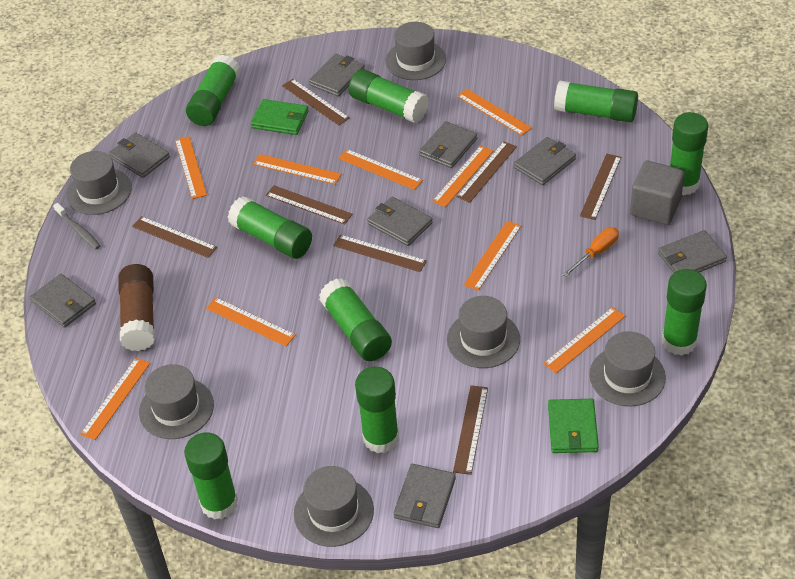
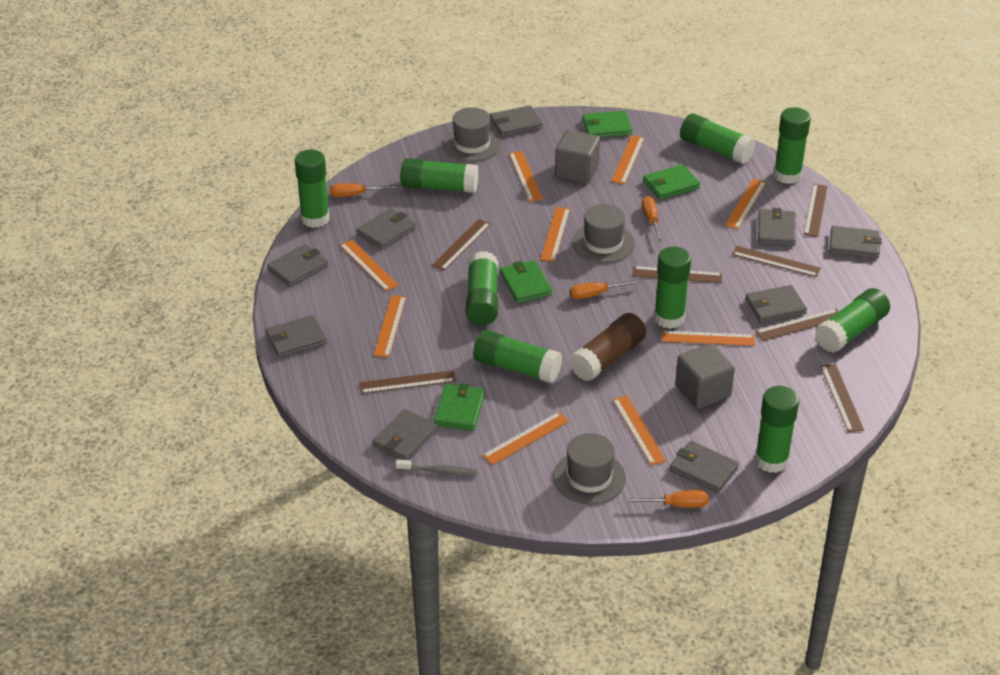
green wallet: 2 -> 4
grey cube: 1 -> 2
grey hat: 6 -> 3
grey wallet: 8 -> 9
orange screwdriver: 1 -> 4

